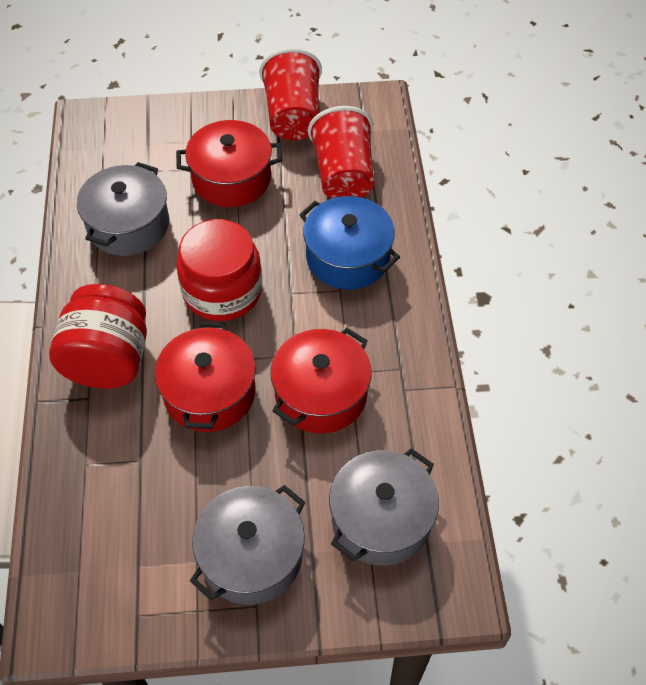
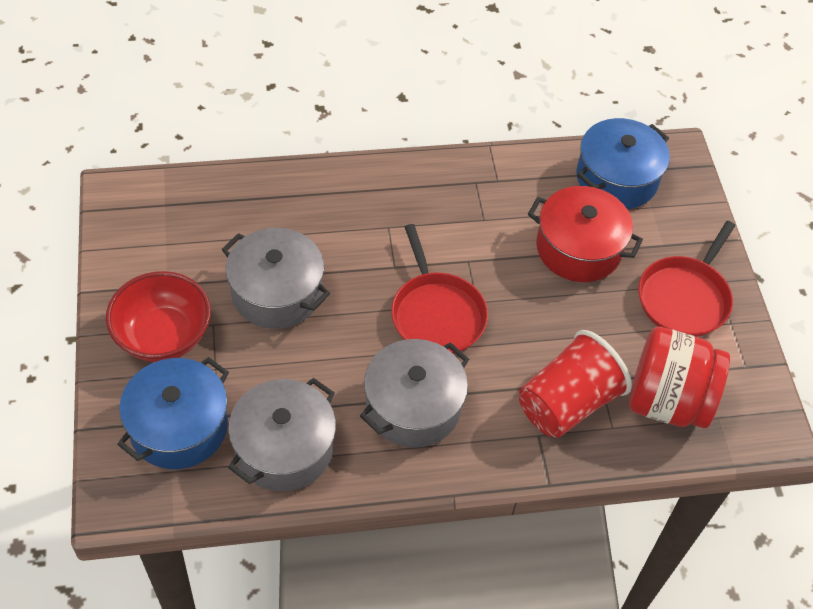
blue pot: 1 -> 2
red bowl: 0 -> 1
red cup: 2 -> 1
red jar: 2 -> 1
red pan: 0 -> 2
red pot: 3 -> 1

